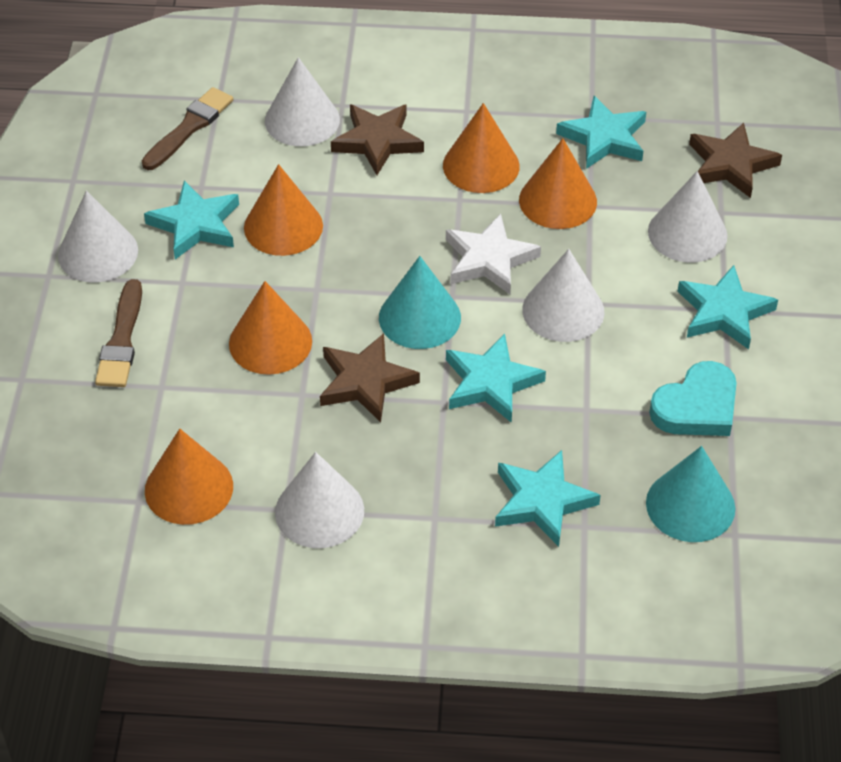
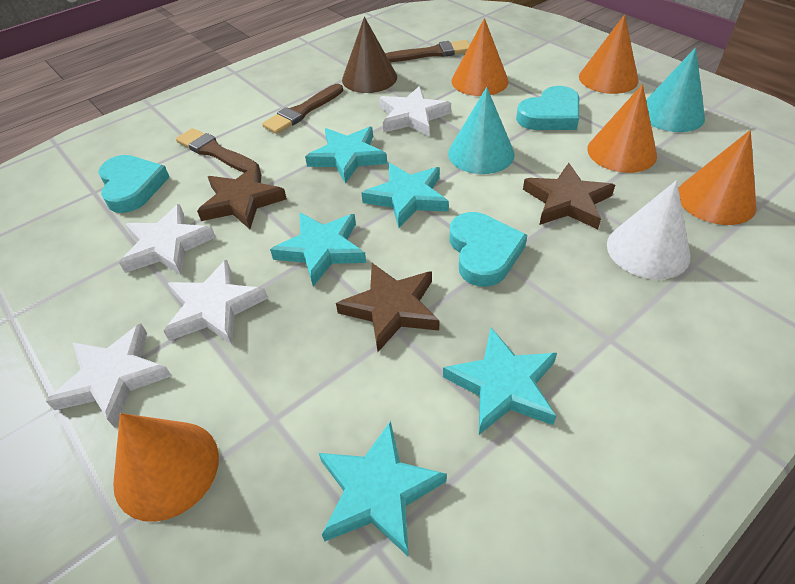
brown brush: 2 -> 3
brown cone: 0 -> 1
turquoise heart: 1 -> 3
white cone: 5 -> 1
white star: 1 -> 4

